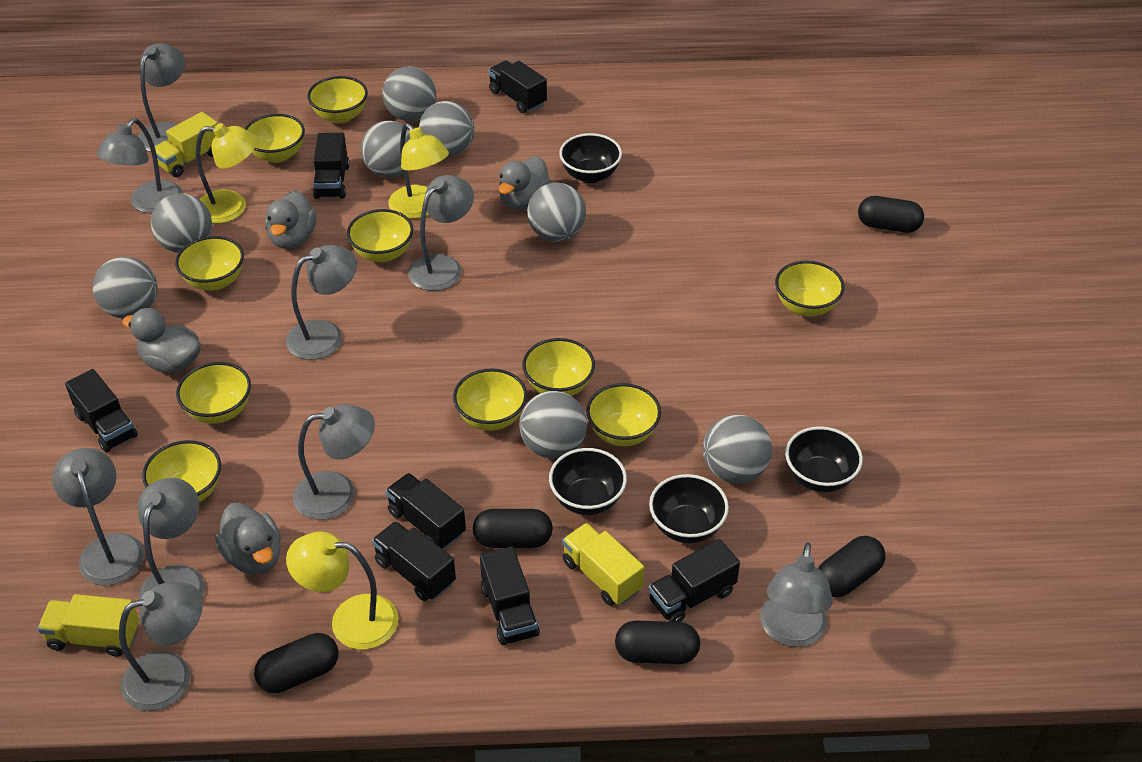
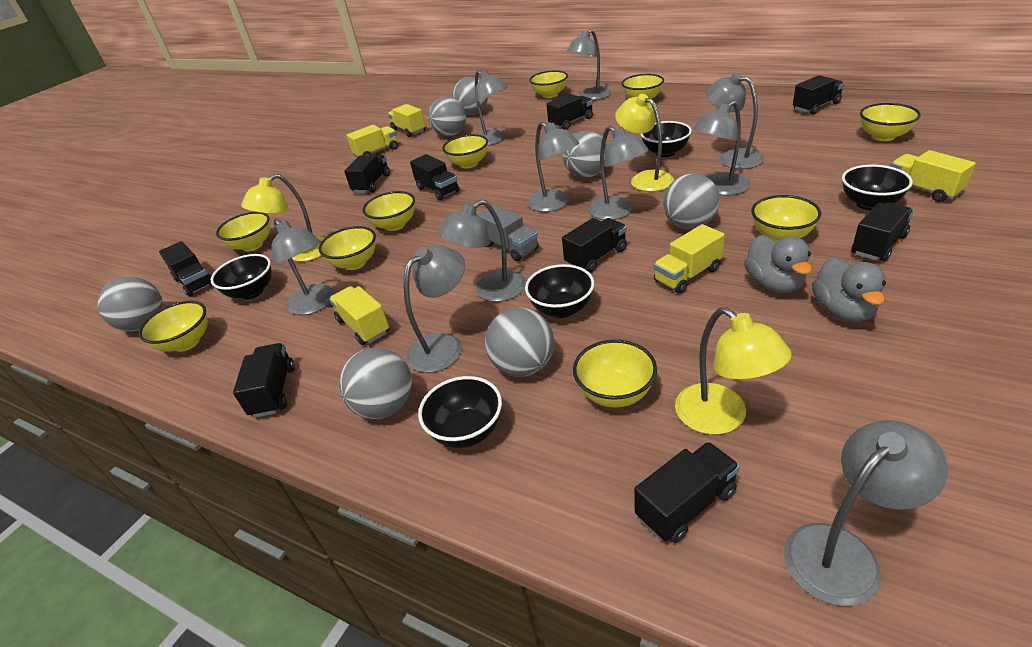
black bowl: 4 -> 5
black capsule: 5 -> 0
black truck: 7 -> 9
grey ball: 8 -> 7
grey duck: 4 -> 2
grey lamp: 9 -> 10
grey truck: 0 -> 1
yellow truck: 3 -> 5

